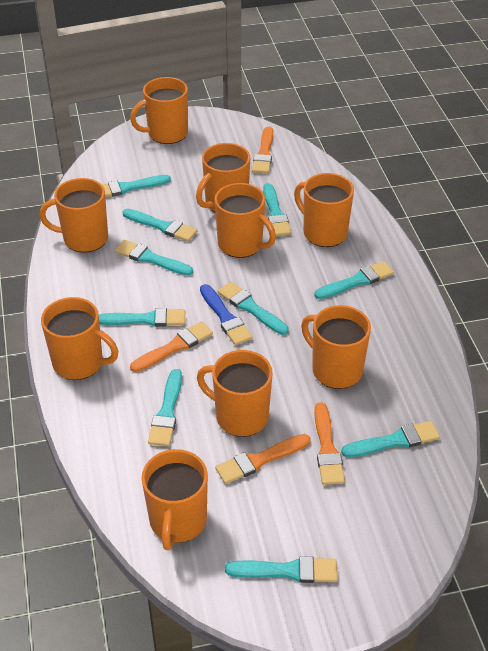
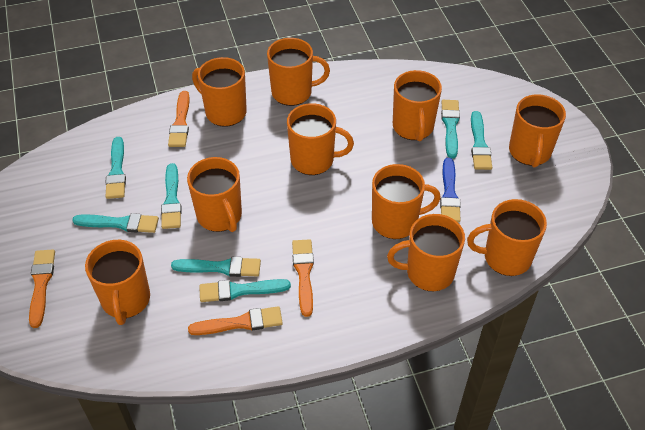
orange mug: 9 -> 10
turquoise brush: 10 -> 7

